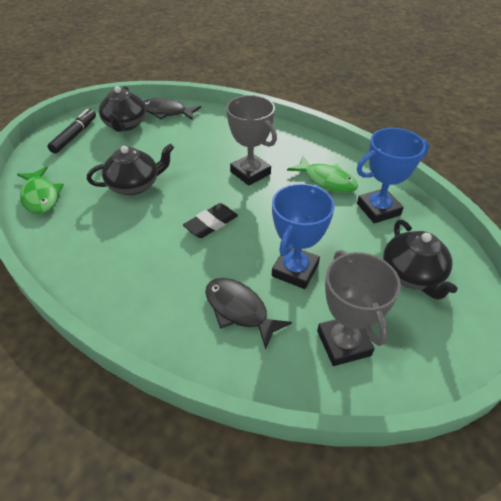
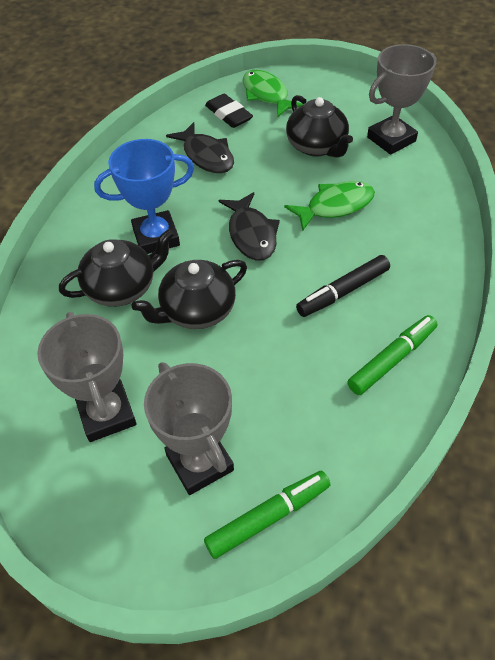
blue trophy: 2 -> 1
green marker: 0 -> 2
grey trophy: 2 -> 3

